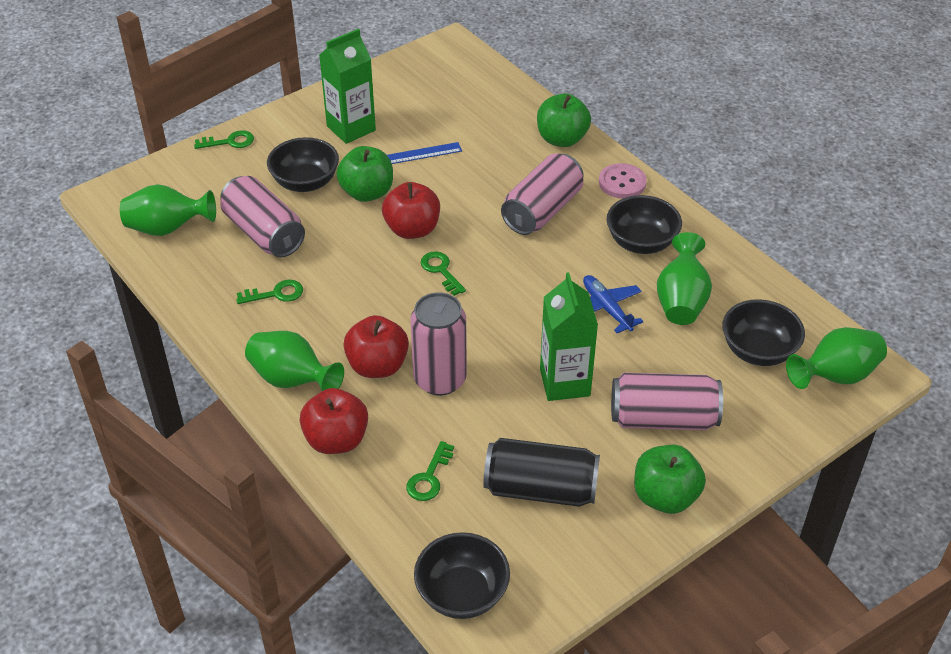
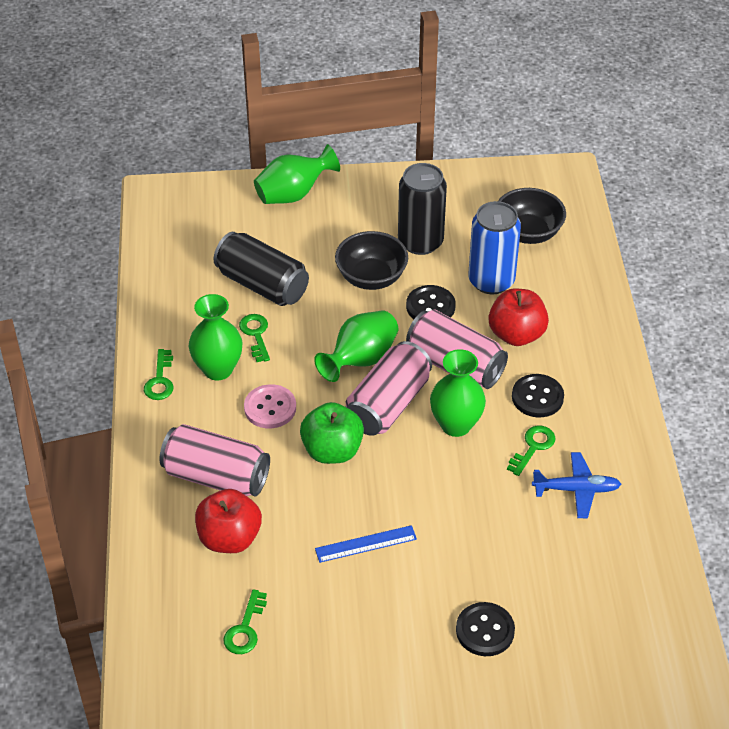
black bowl: 4 -> 2
black button: 0 -> 3
black can: 1 -> 2
blue can: 0 -> 1
green apple: 3 -> 1
green carton: 2 -> 0
pink can: 4 -> 3
red apple: 3 -> 2

